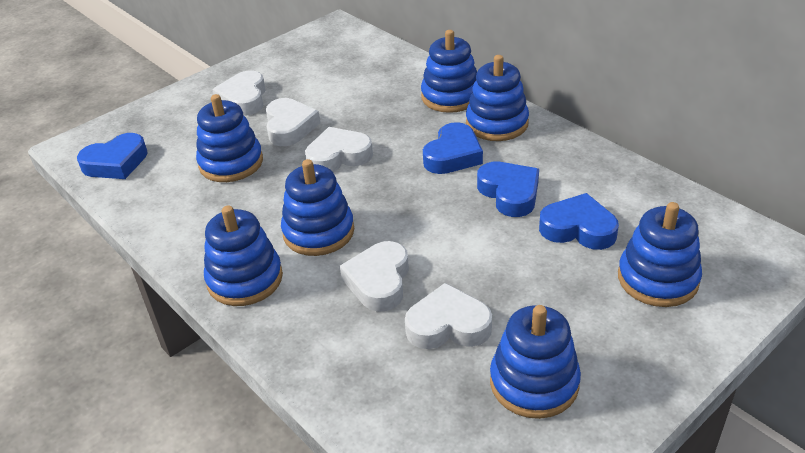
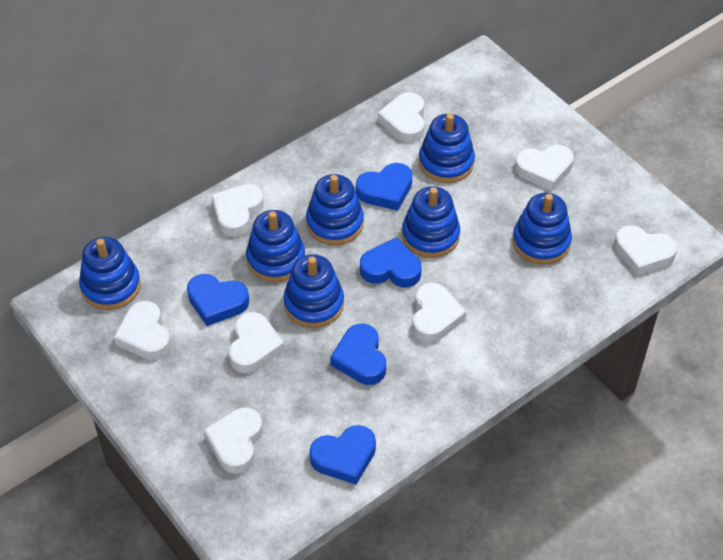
blue heart: 4 -> 5
white heart: 5 -> 8

